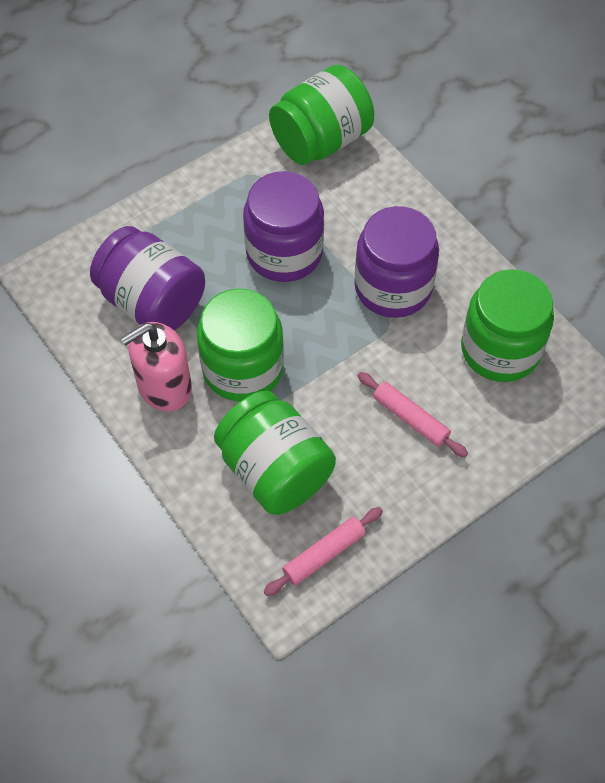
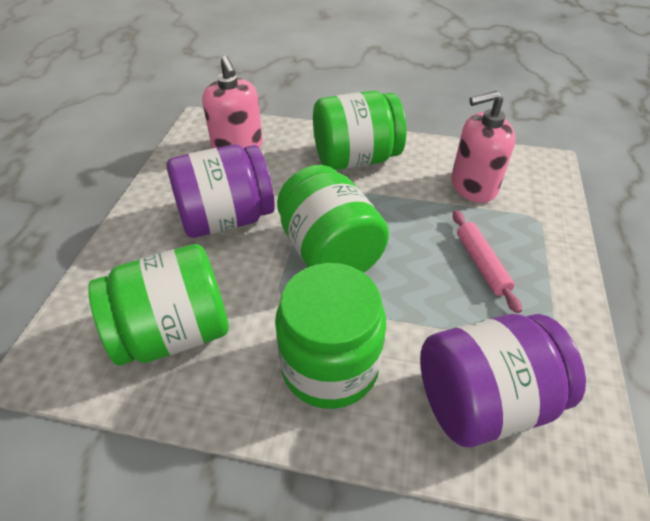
pink rolling pin: 2 -> 1
pink soap dispenser: 1 -> 2
purple jar: 3 -> 2

